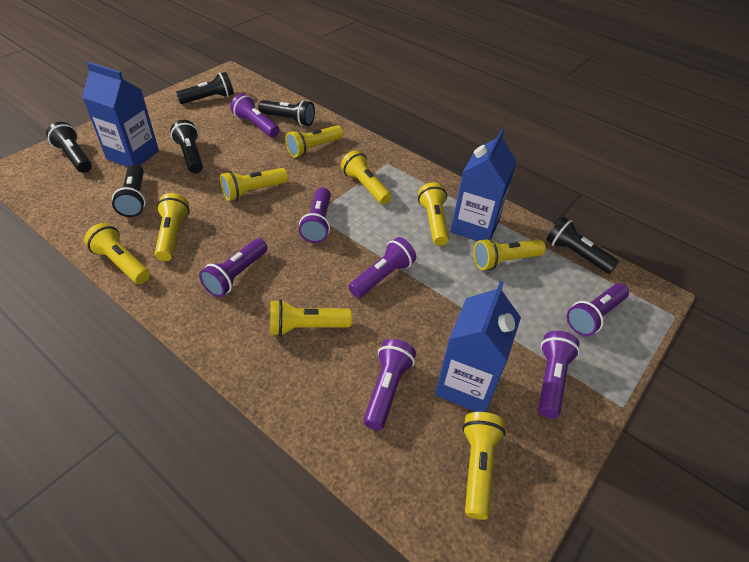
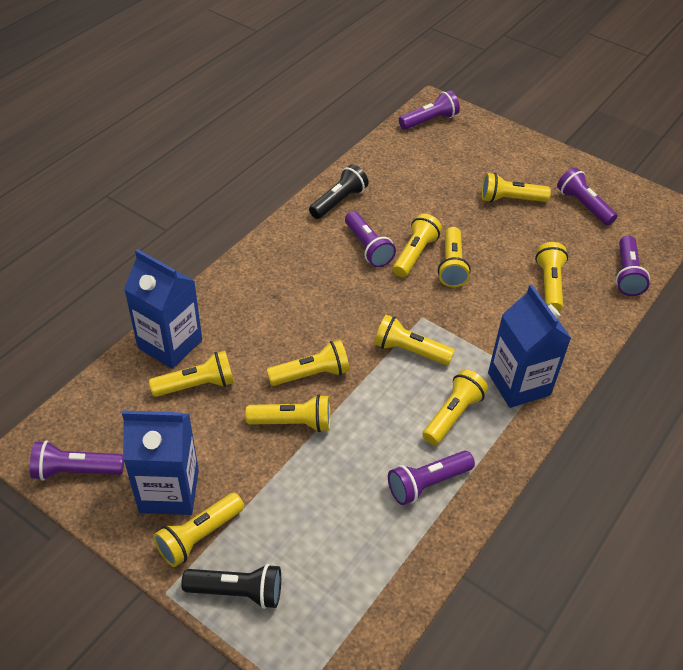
black flashlight: 6 -> 2
purple flashlight: 7 -> 6
yellow flashlight: 9 -> 10

